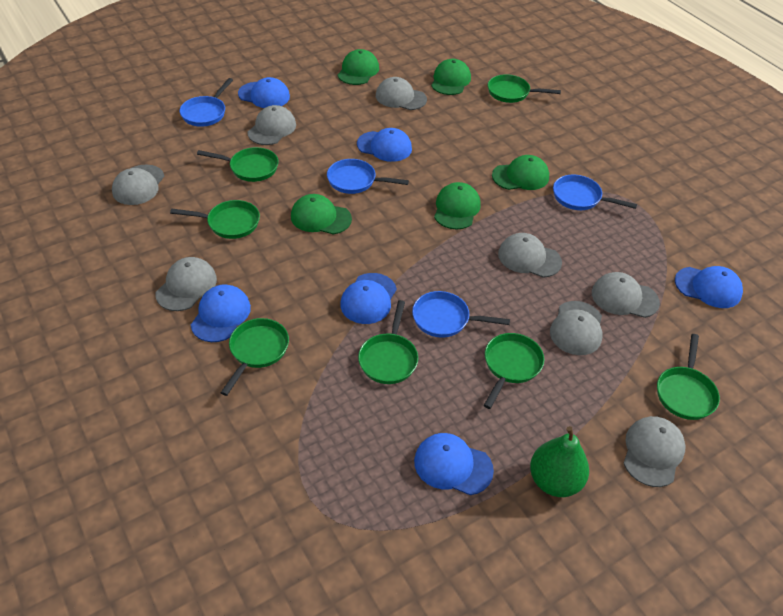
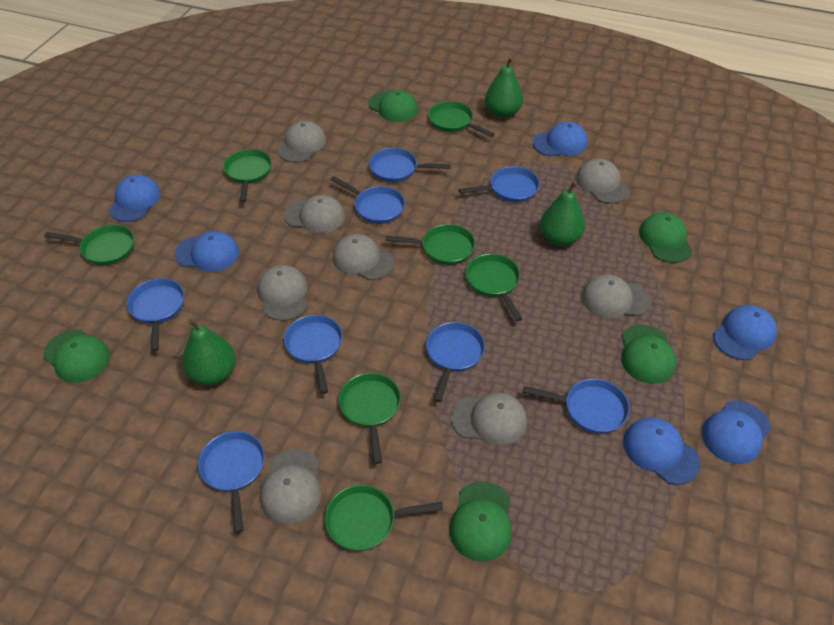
blue pan: 4 -> 8
green pear: 1 -> 3

